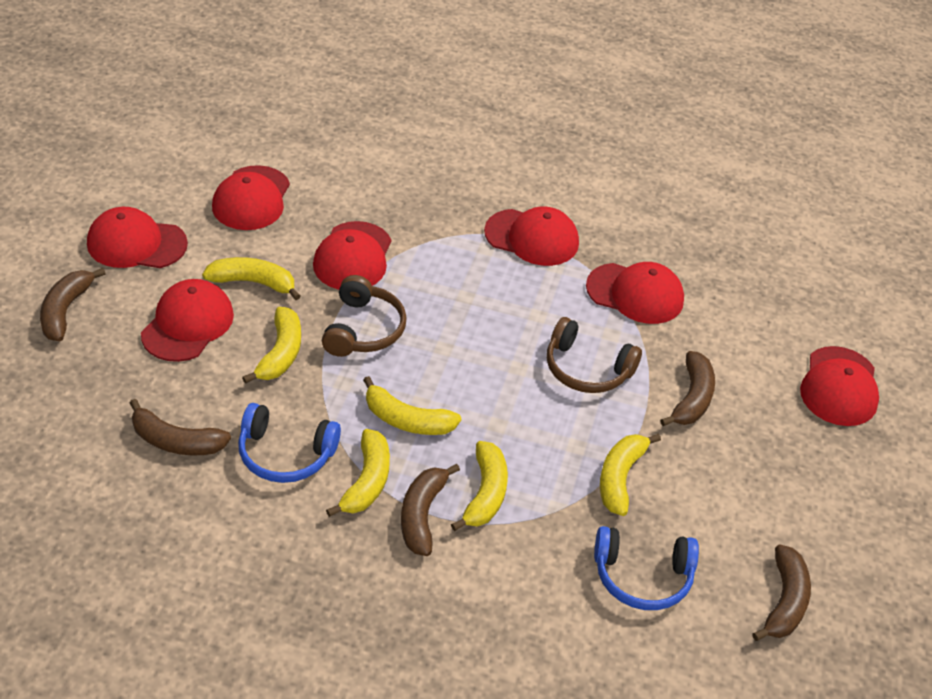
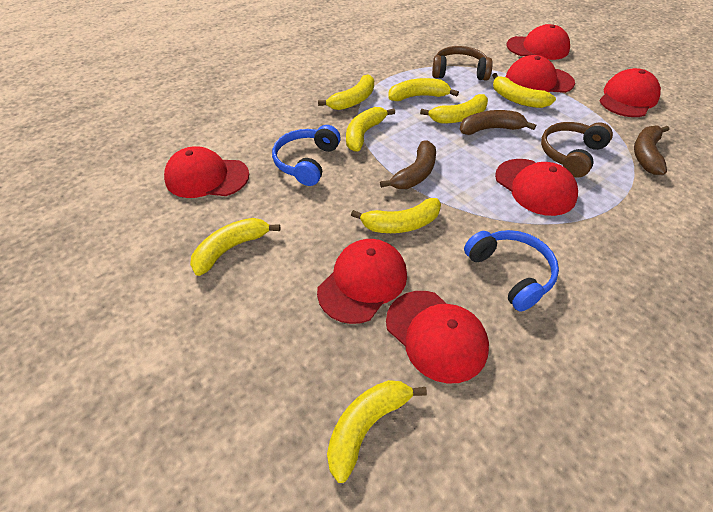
brown banana: 5 -> 3
yellow banana: 6 -> 8

